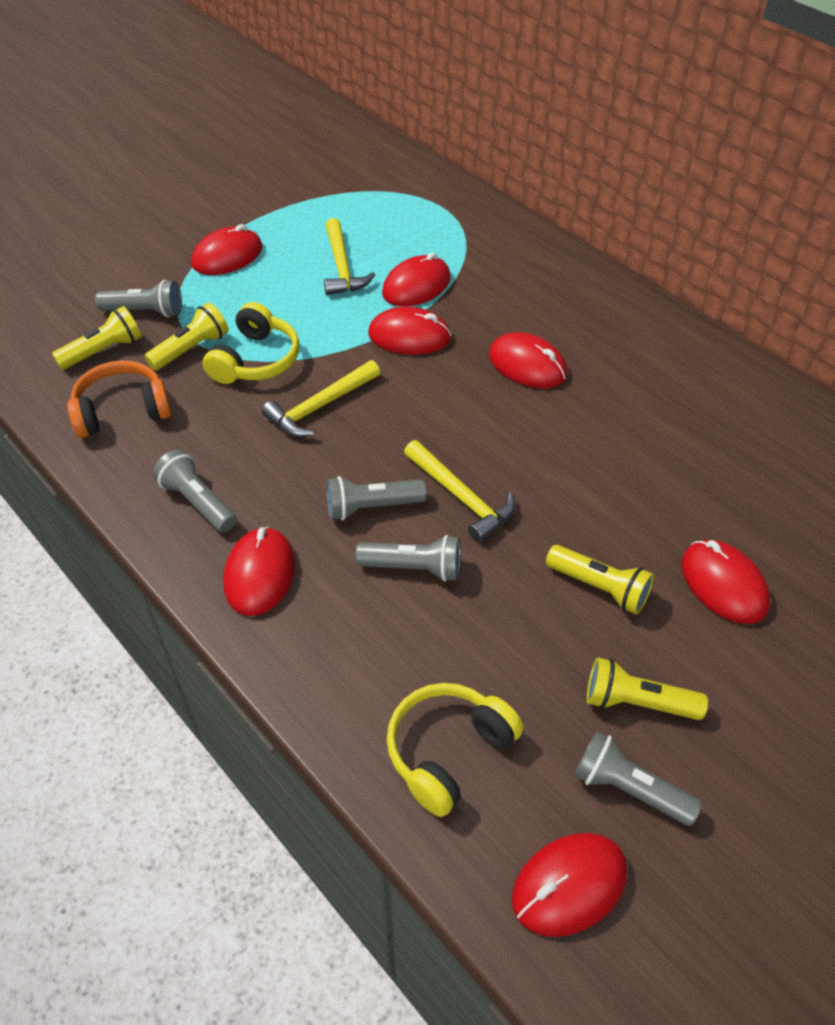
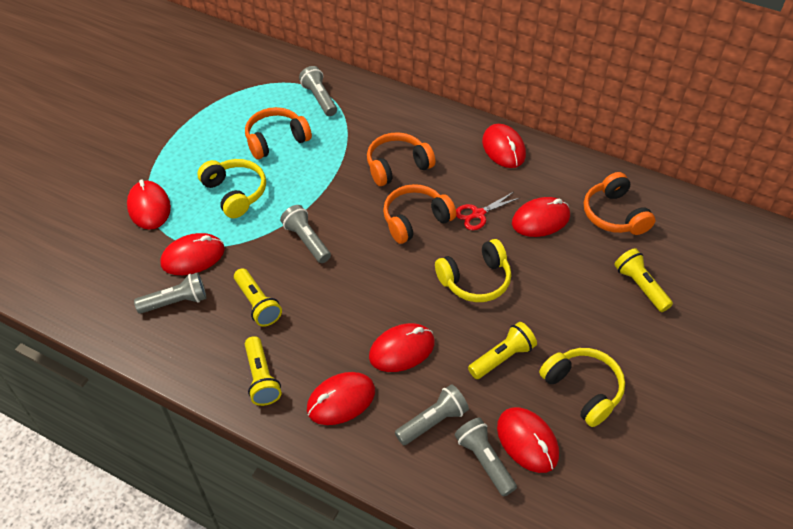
orange headphones: 1 -> 4
red scissors: 0 -> 1
yellow hammer: 3 -> 0
yellow headphones: 2 -> 3

